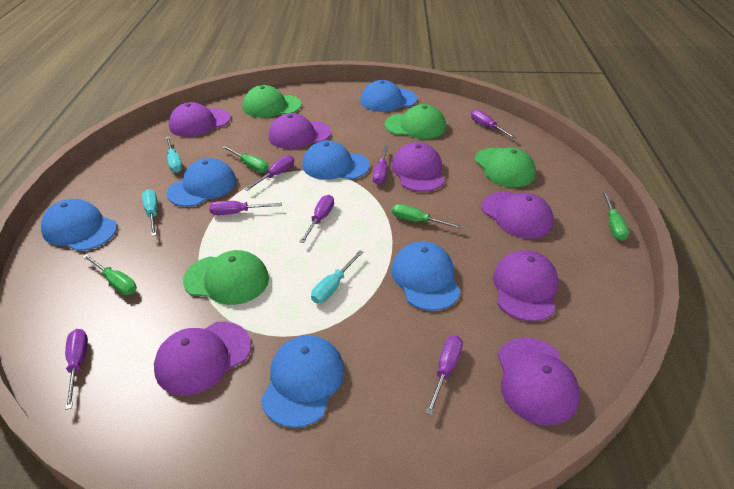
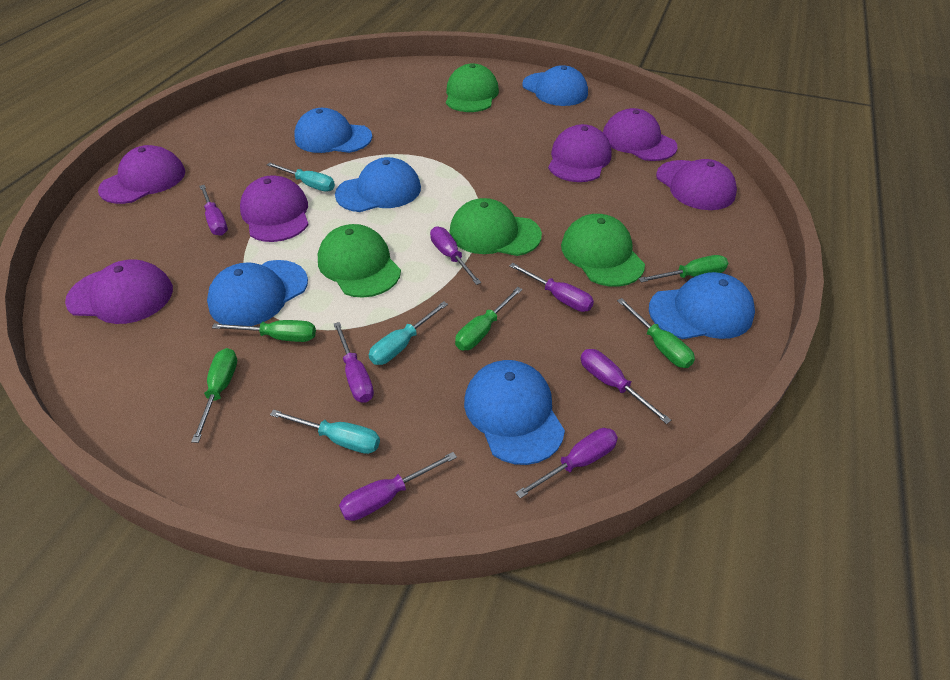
green screwdriver: 4 -> 5
purple cap: 7 -> 6

